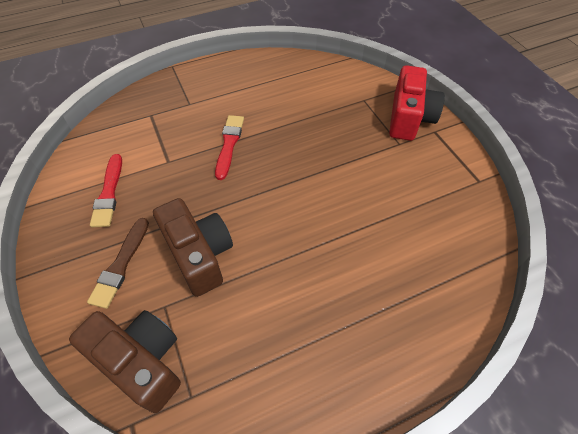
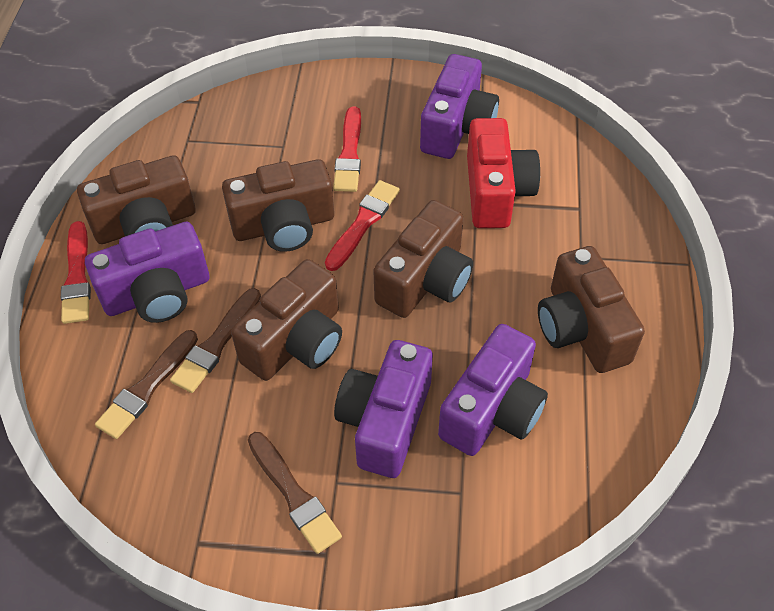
brown brush: 1 -> 3
brown camera: 2 -> 5
purple camera: 0 -> 4
red brush: 2 -> 3

